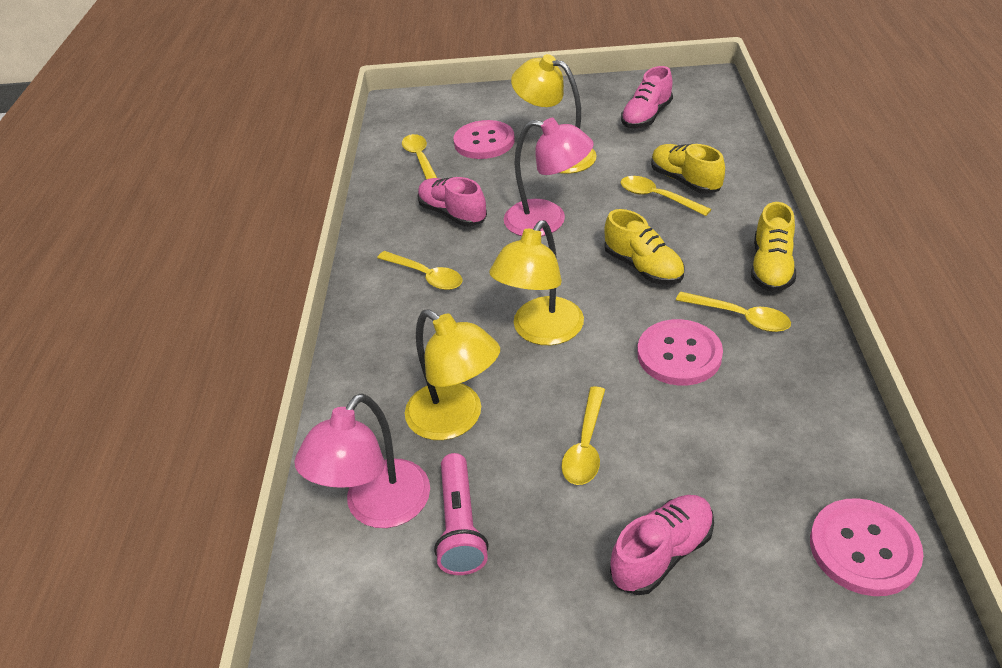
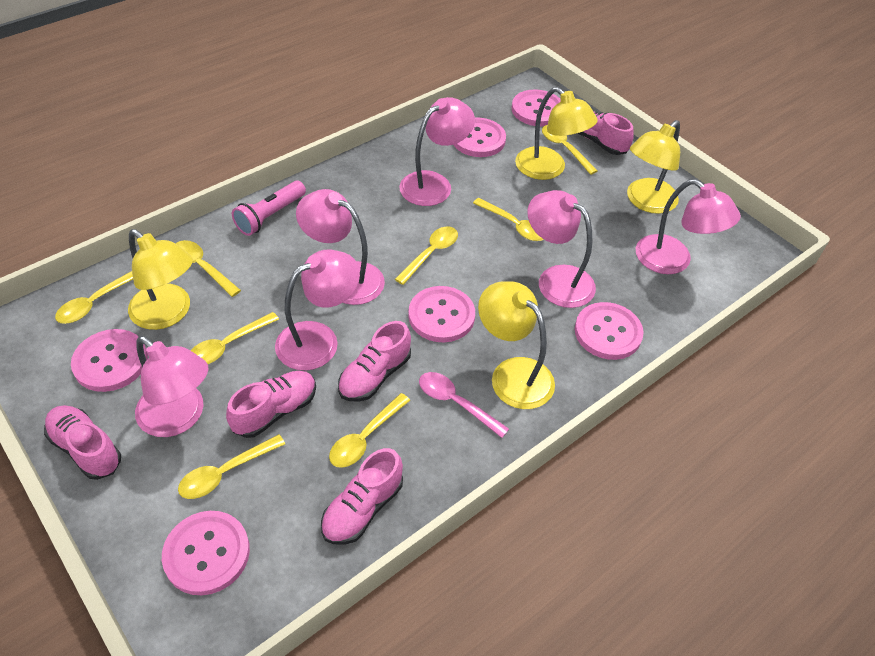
pink button: 3 -> 6
pink lamp: 2 -> 6
pink shoe: 3 -> 5
pink spoon: 0 -> 1
yellow lamp: 3 -> 4
yellow shoe: 3 -> 0
yellow spoon: 5 -> 8

